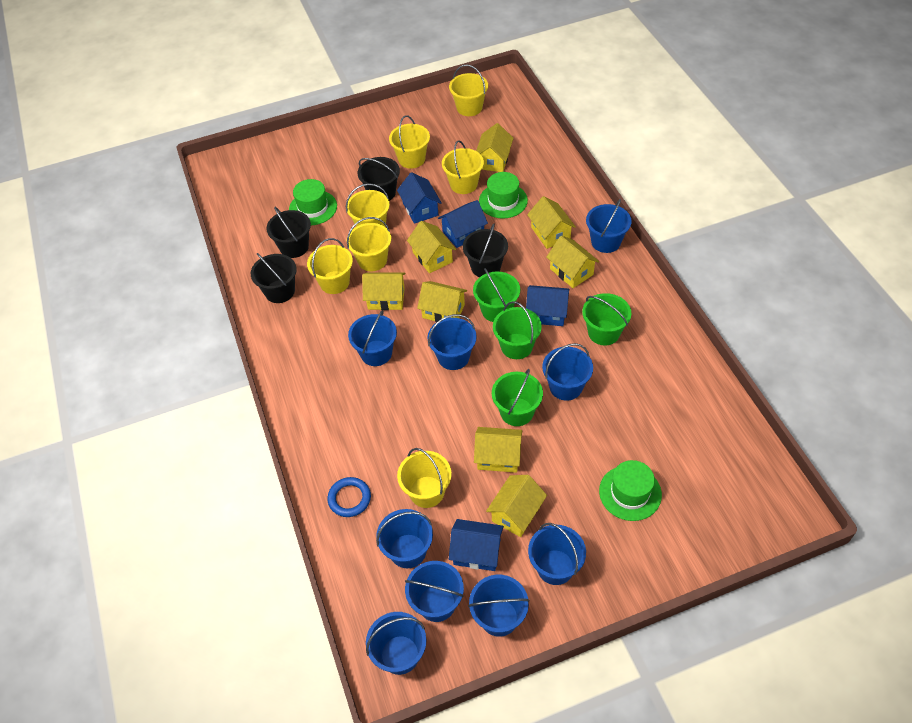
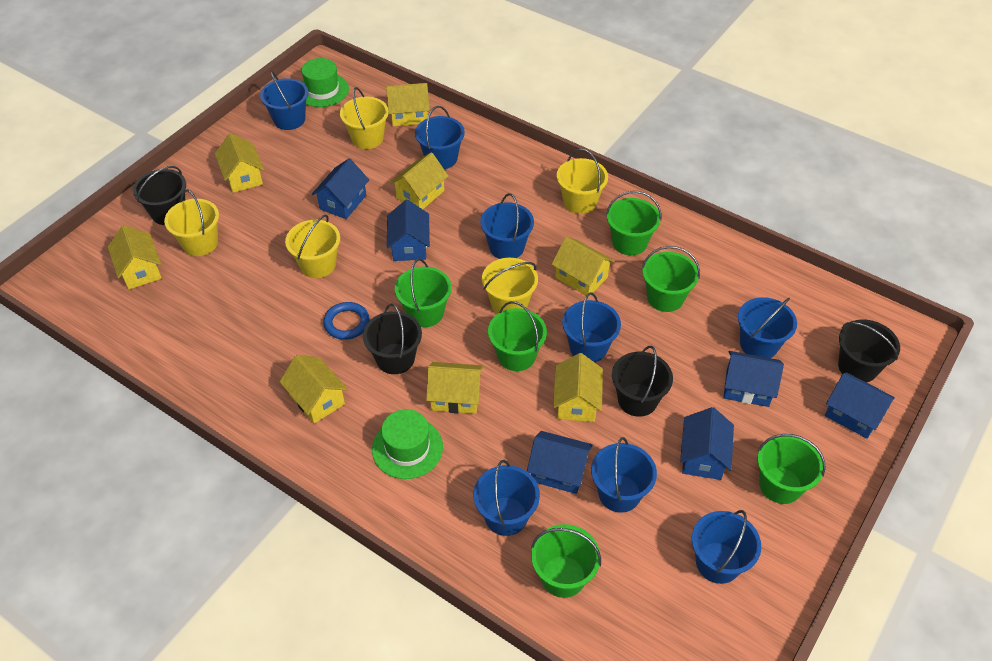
blue bucket: 9 -> 8
blue house: 4 -> 6
green bucket: 4 -> 6
green hat: 3 -> 2
yellow bucket: 7 -> 5

